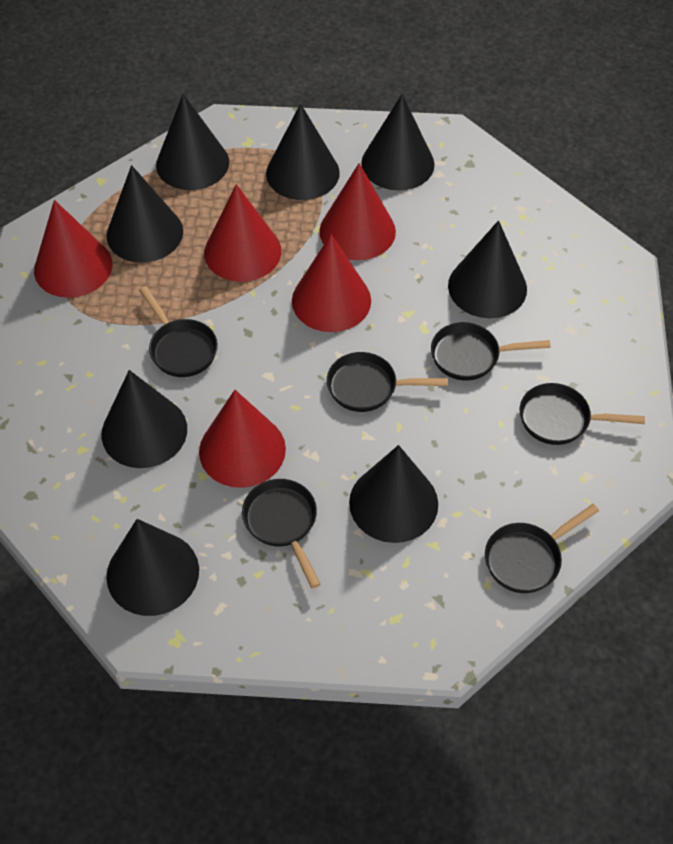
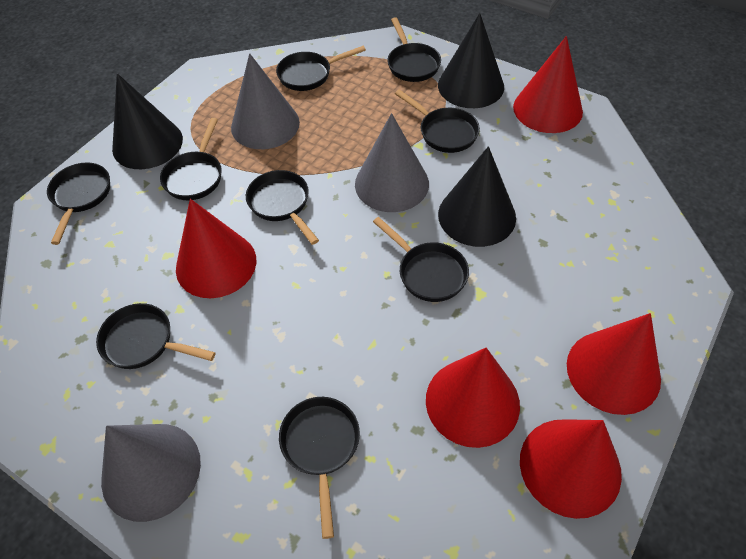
black cone: 8 -> 3
black pan: 6 -> 9
grey cone: 0 -> 3

